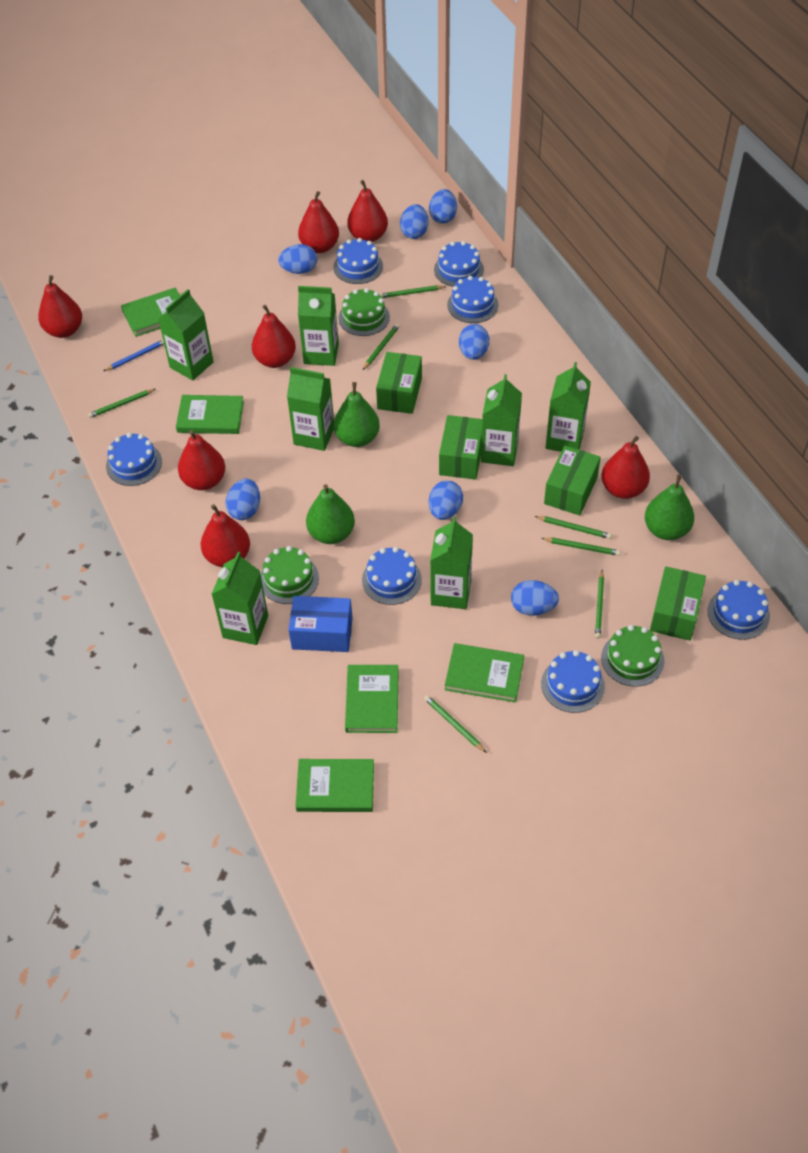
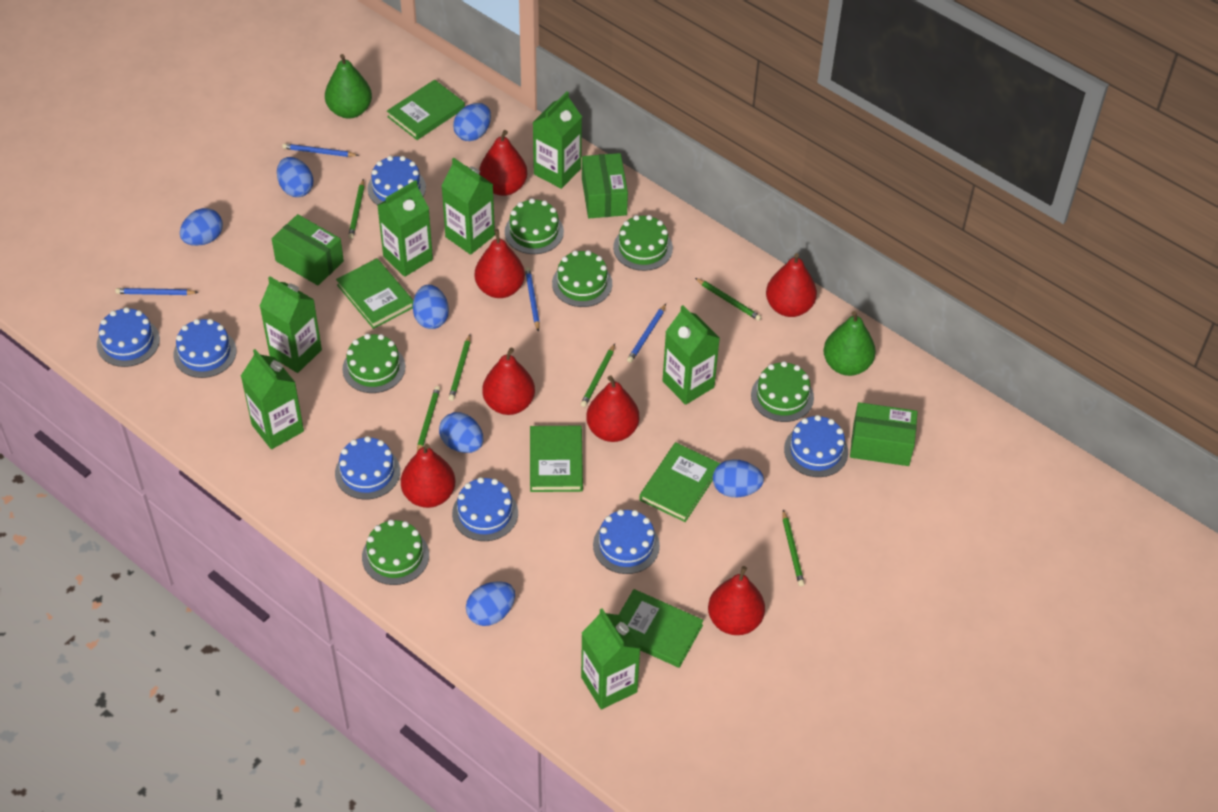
blue box: 1 -> 0
blue pencil: 1 -> 4
green box: 4 -> 3
green cake: 3 -> 6
green pear: 3 -> 2
green pencil: 7 -> 6

